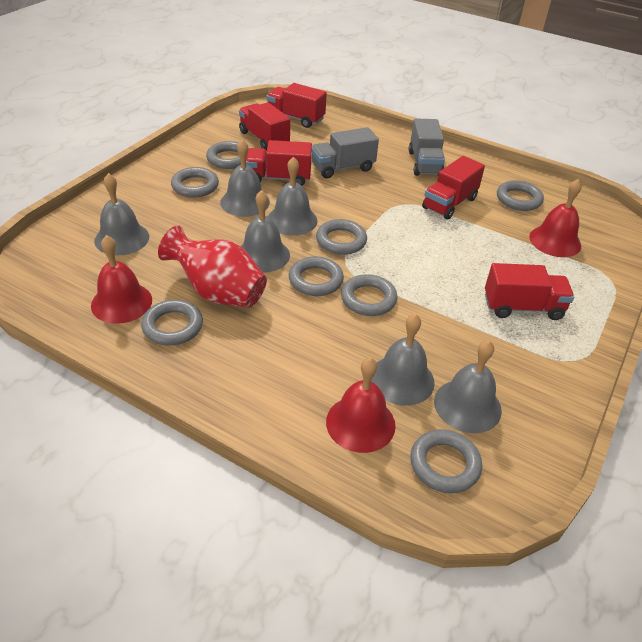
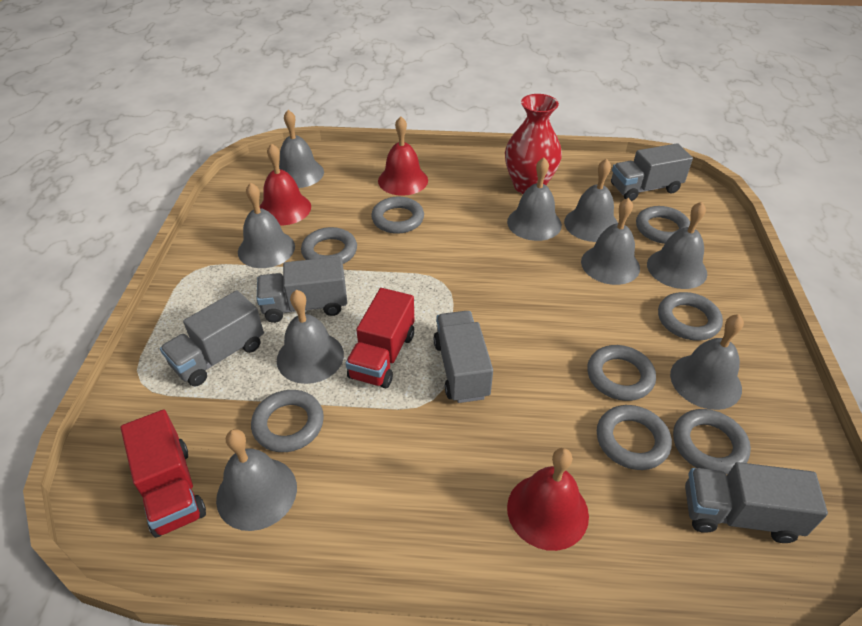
grey bell: 6 -> 9
grey truck: 2 -> 5
red truck: 5 -> 2

